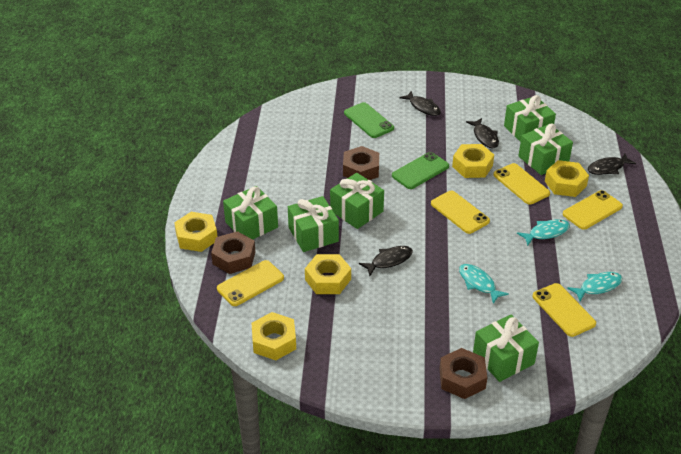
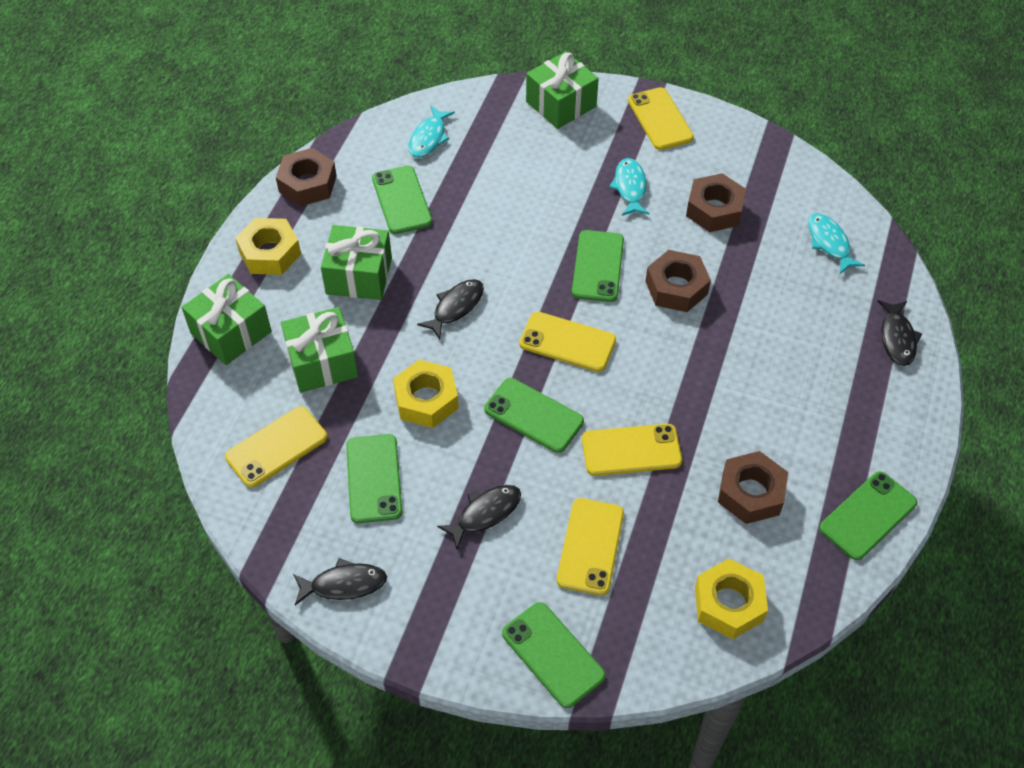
brown nut: 3 -> 4
green gift: 6 -> 4
green phone: 2 -> 6
yellow nut: 5 -> 3

